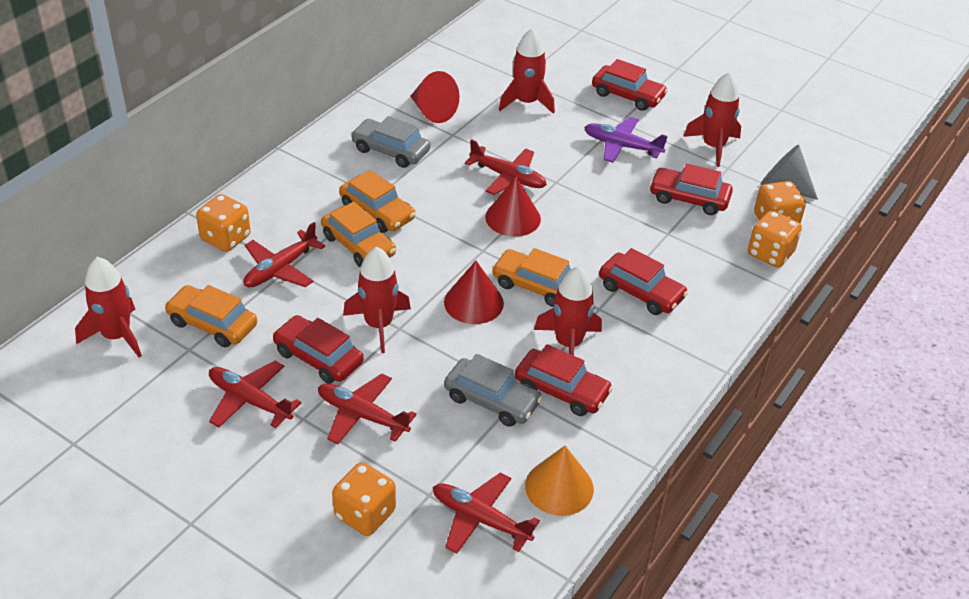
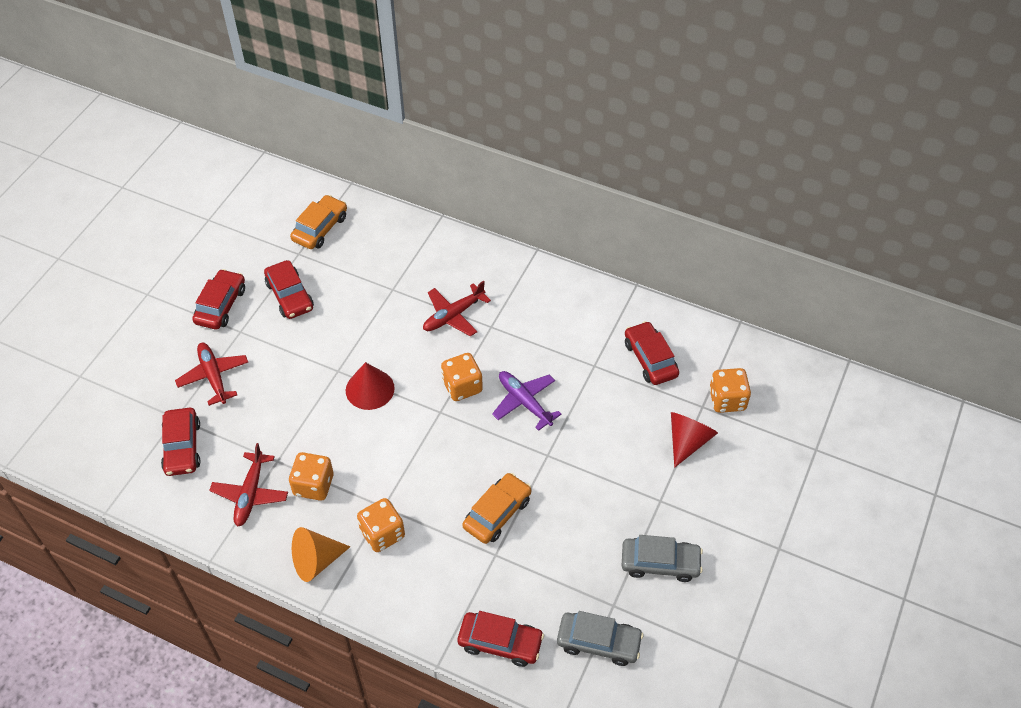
grey cone: 1 -> 0
orange car: 4 -> 2
red cone: 3 -> 2
red plane: 5 -> 3
red rocket: 5 -> 0

